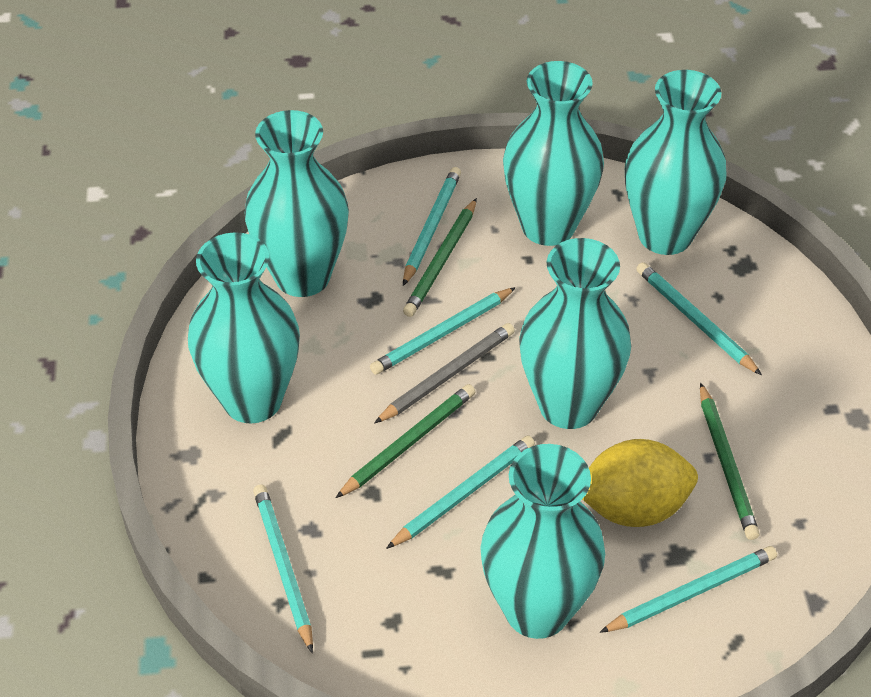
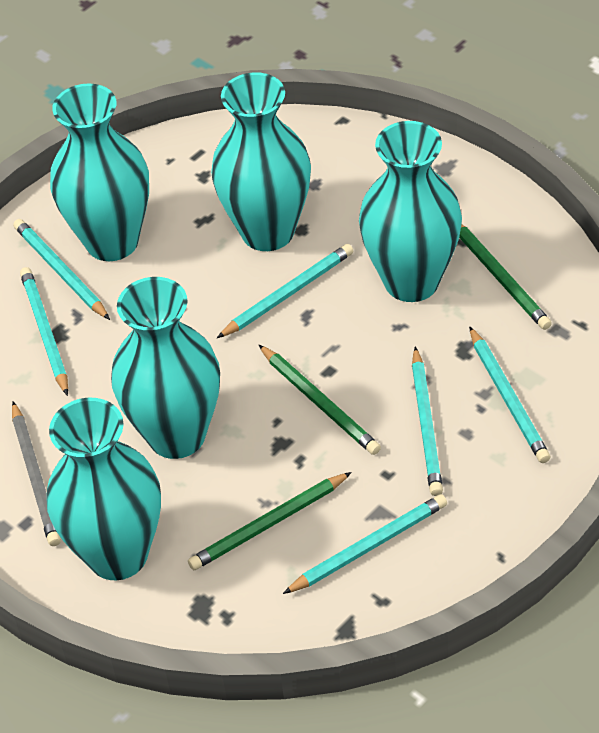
turquoise vase: 6 -> 5
yellow lemon: 1 -> 0

